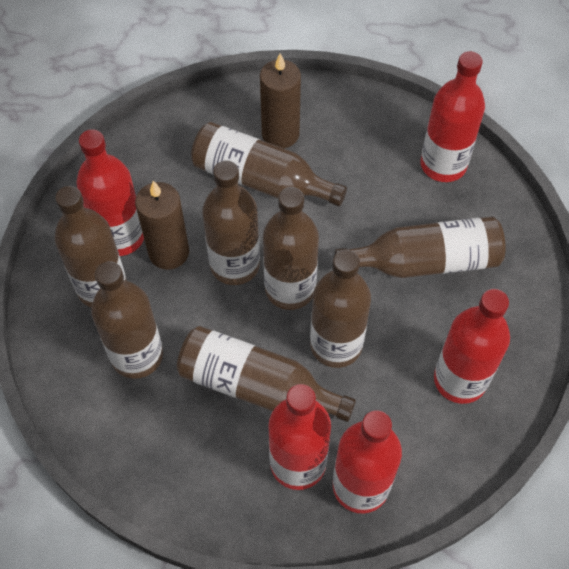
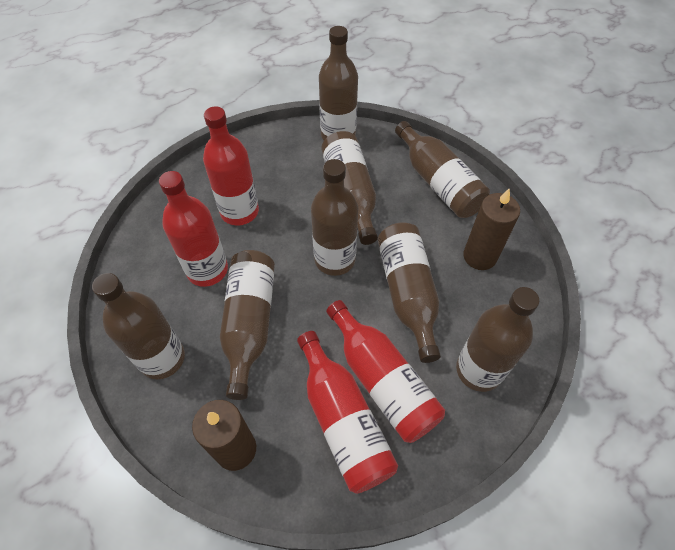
red bottle: 5 -> 4

